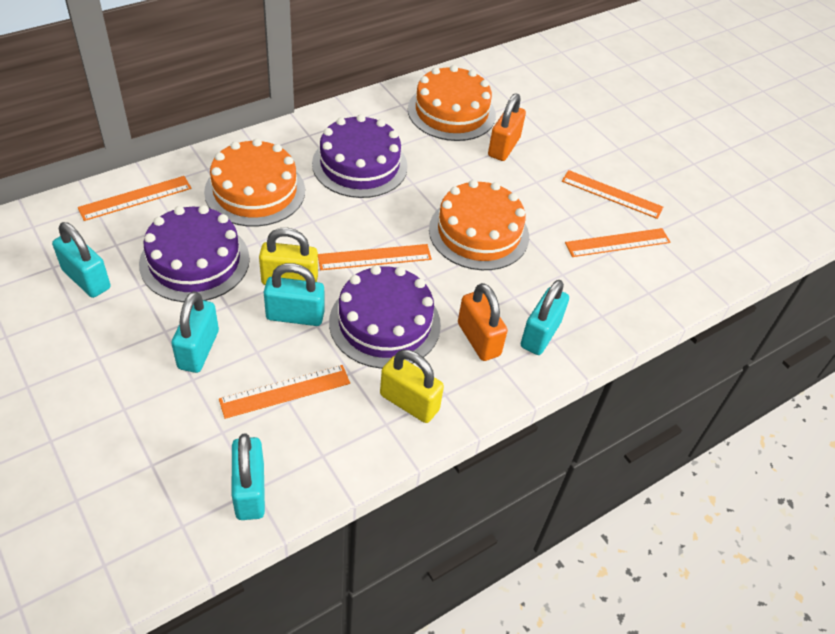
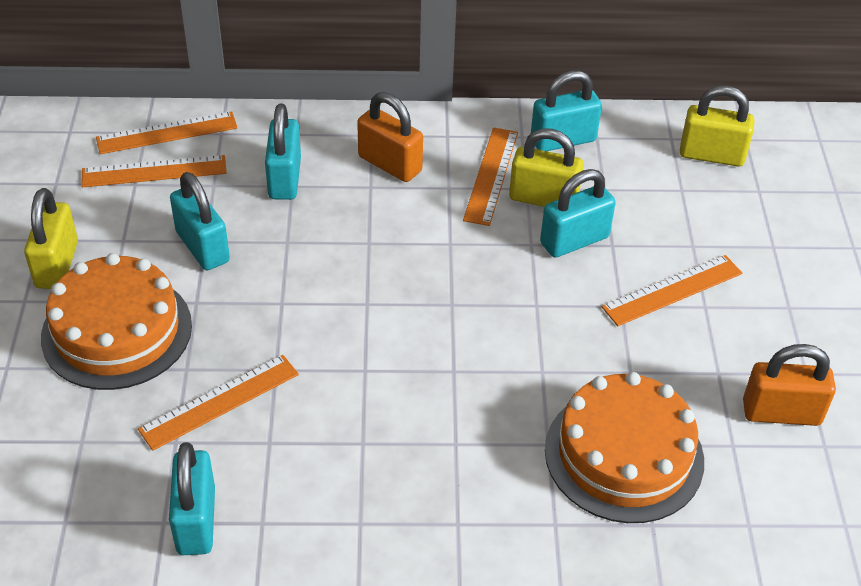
orange cake: 3 -> 2
purple cake: 3 -> 0
yellow padlock: 2 -> 3

